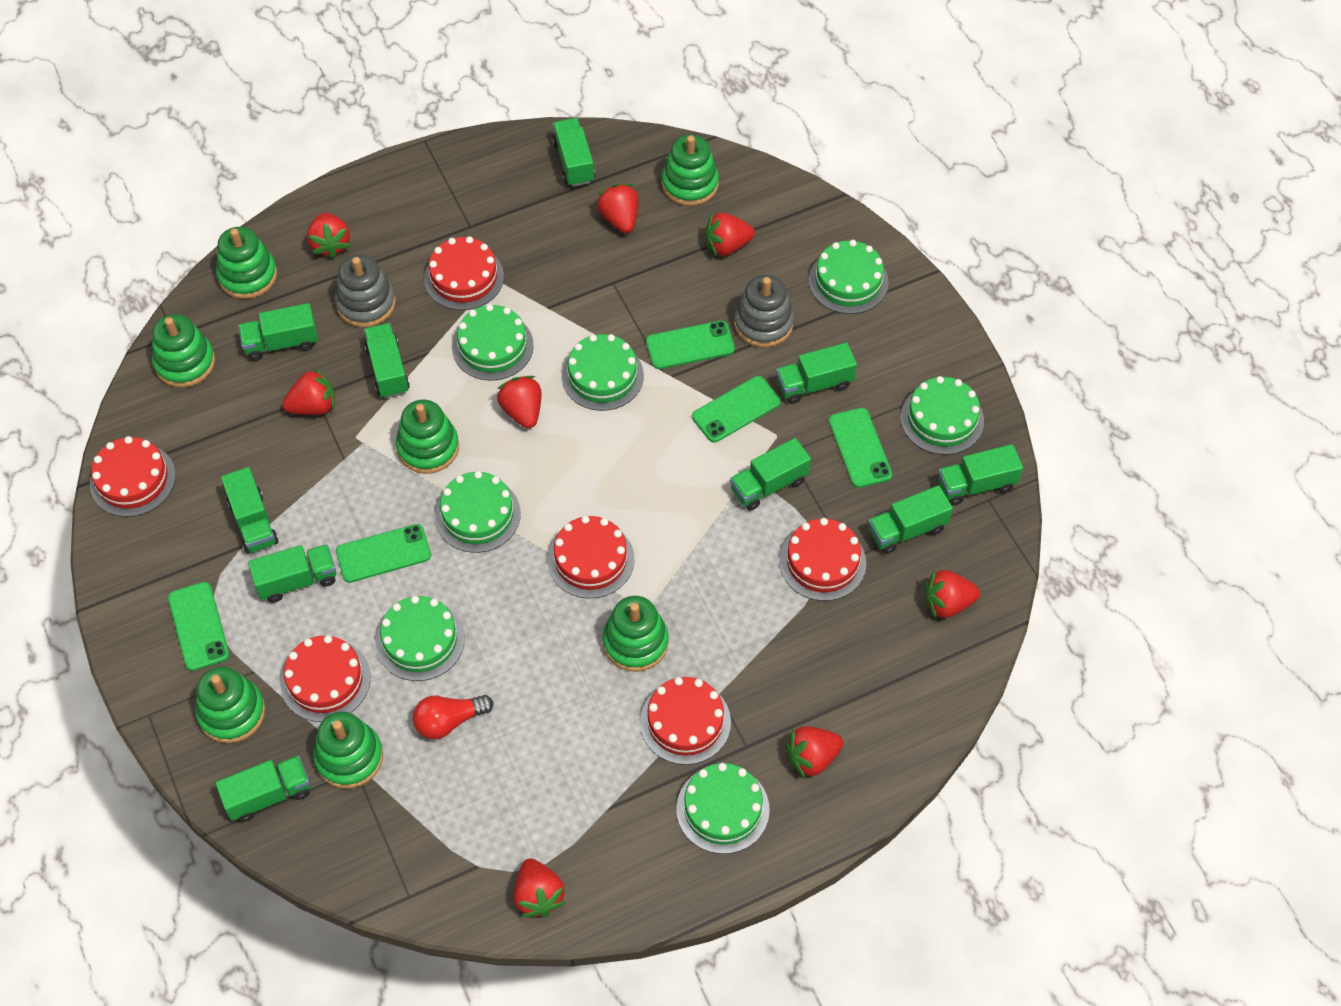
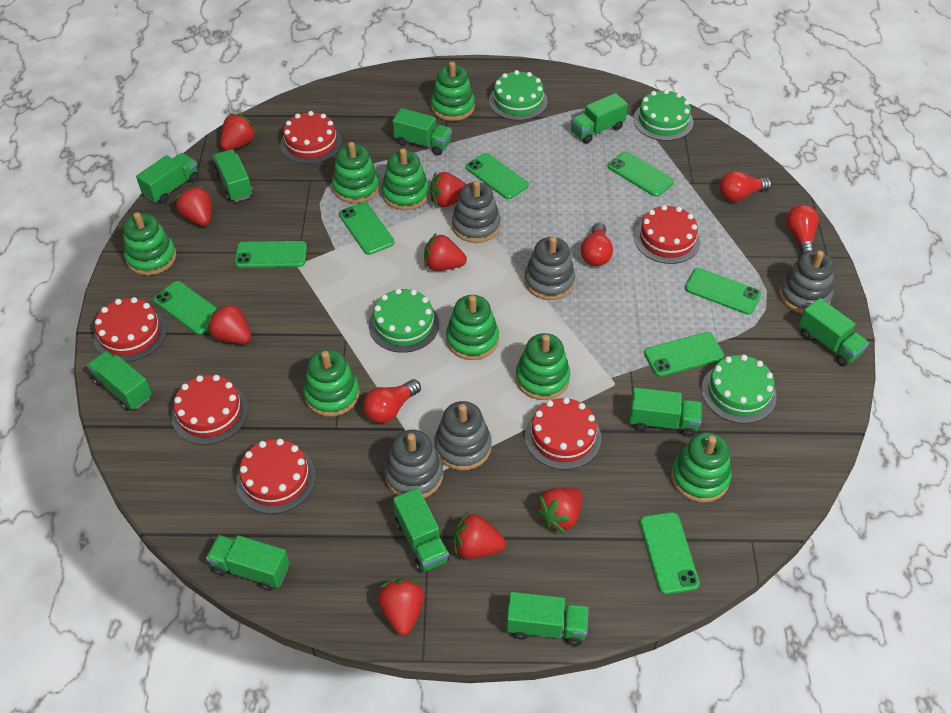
green cake: 7 -> 4
green phone: 5 -> 8
green stacking toy: 7 -> 8
grey stacking toy: 2 -> 5
red light bulb: 1 -> 4

